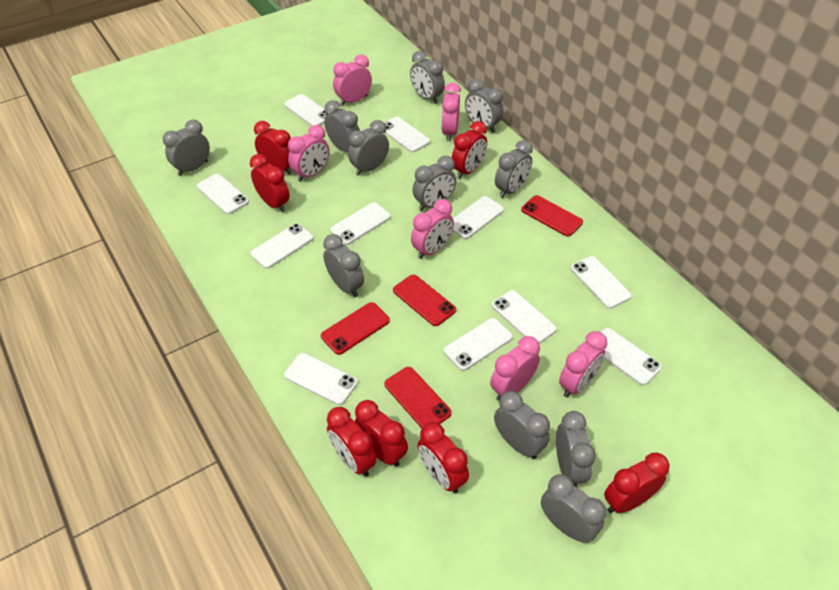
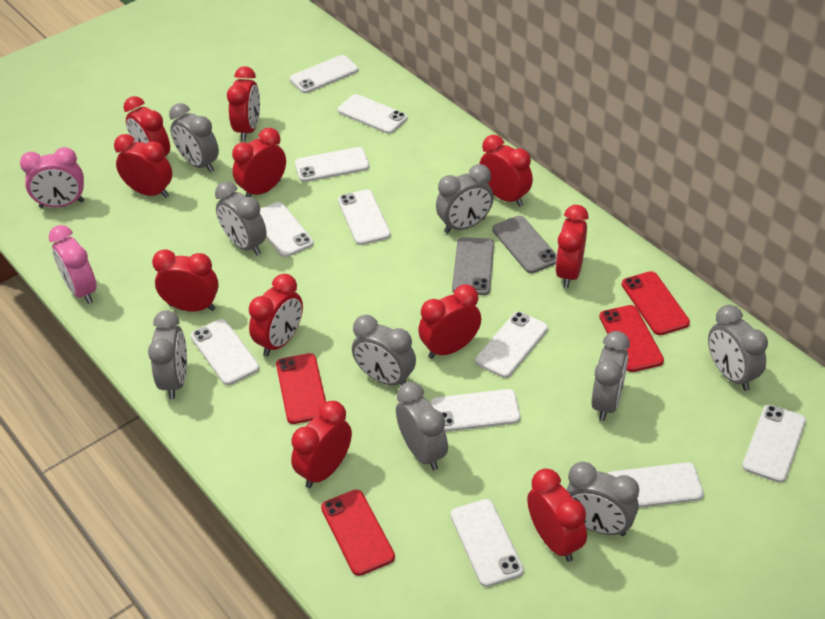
grey clock: 11 -> 9
grey phone: 0 -> 2
pink clock: 6 -> 2
red clock: 7 -> 11

